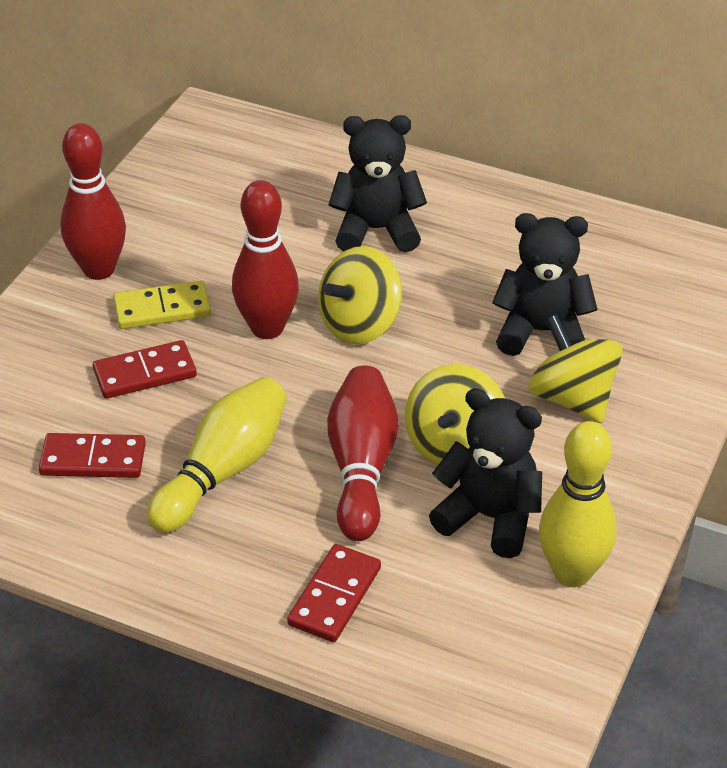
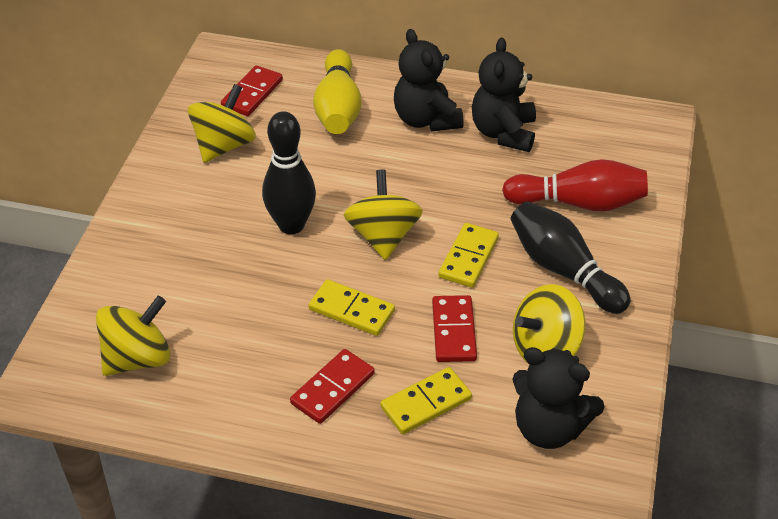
black bowling pin: 0 -> 2
red bowling pin: 3 -> 1
yellow bowling pin: 2 -> 1
yellow domino: 1 -> 3
yellow spinning top: 3 -> 4

